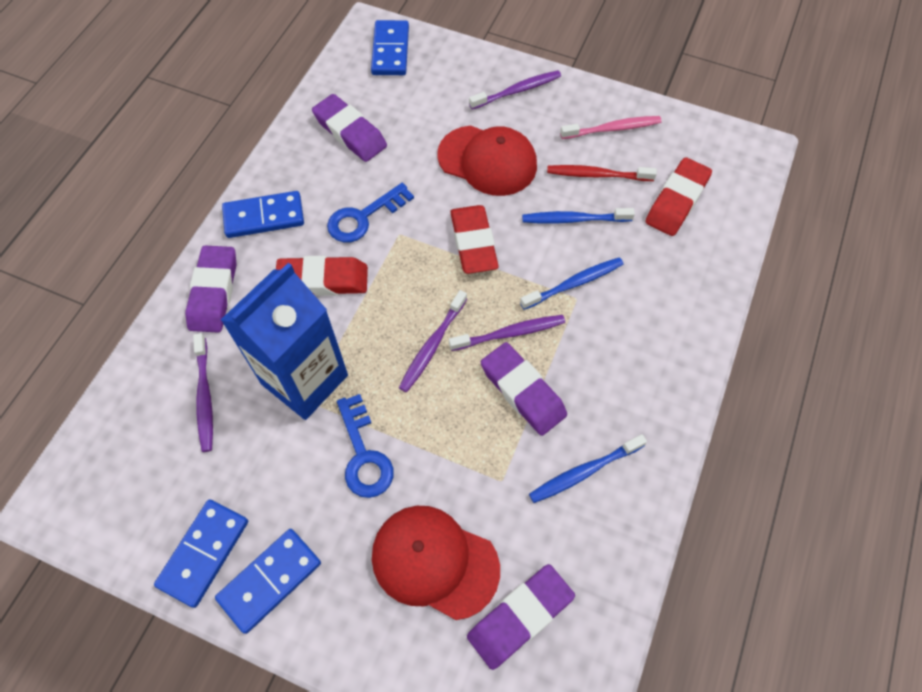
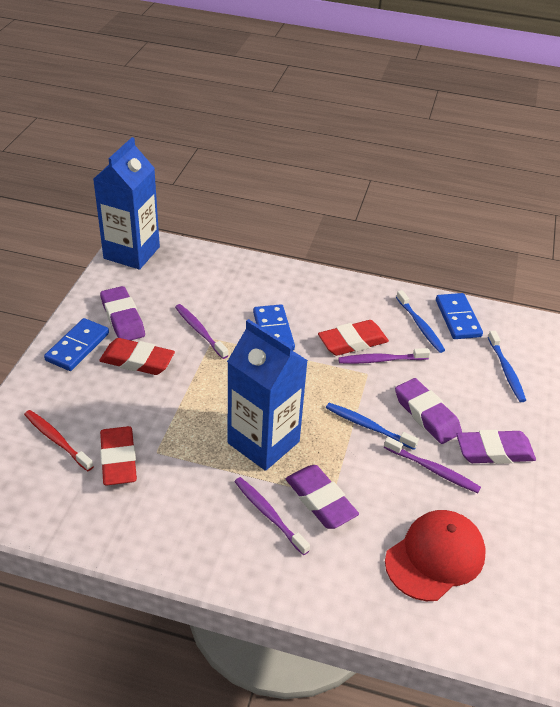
blue carton: 1 -> 2
blue domino: 4 -> 3
blue key: 2 -> 0
pink toothbrush: 1 -> 0
red cap: 2 -> 1

